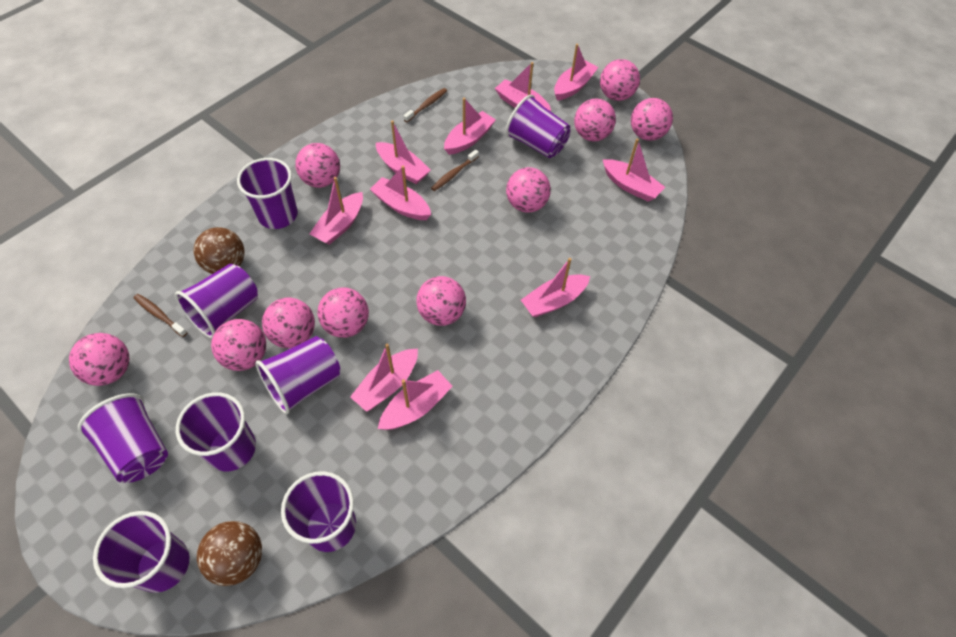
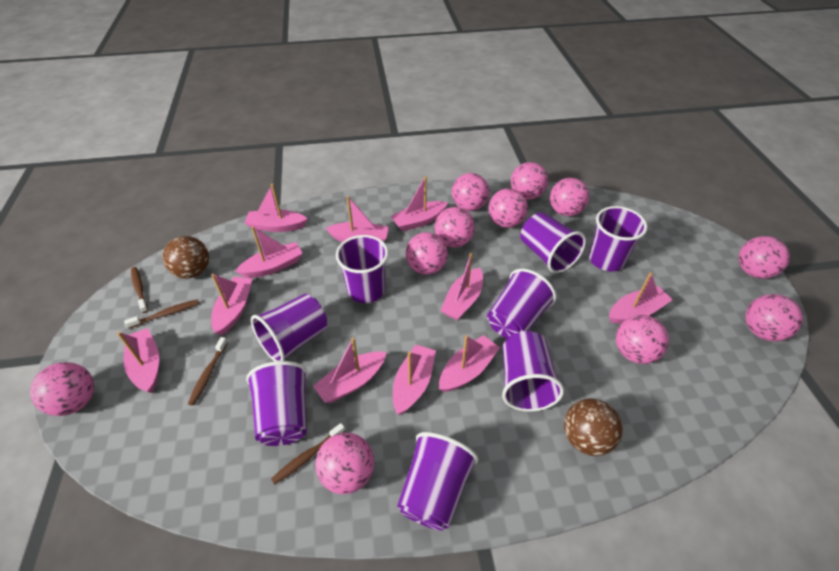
brown toothbrush: 3 -> 4
pink ball: 10 -> 11
pink boat: 10 -> 11

